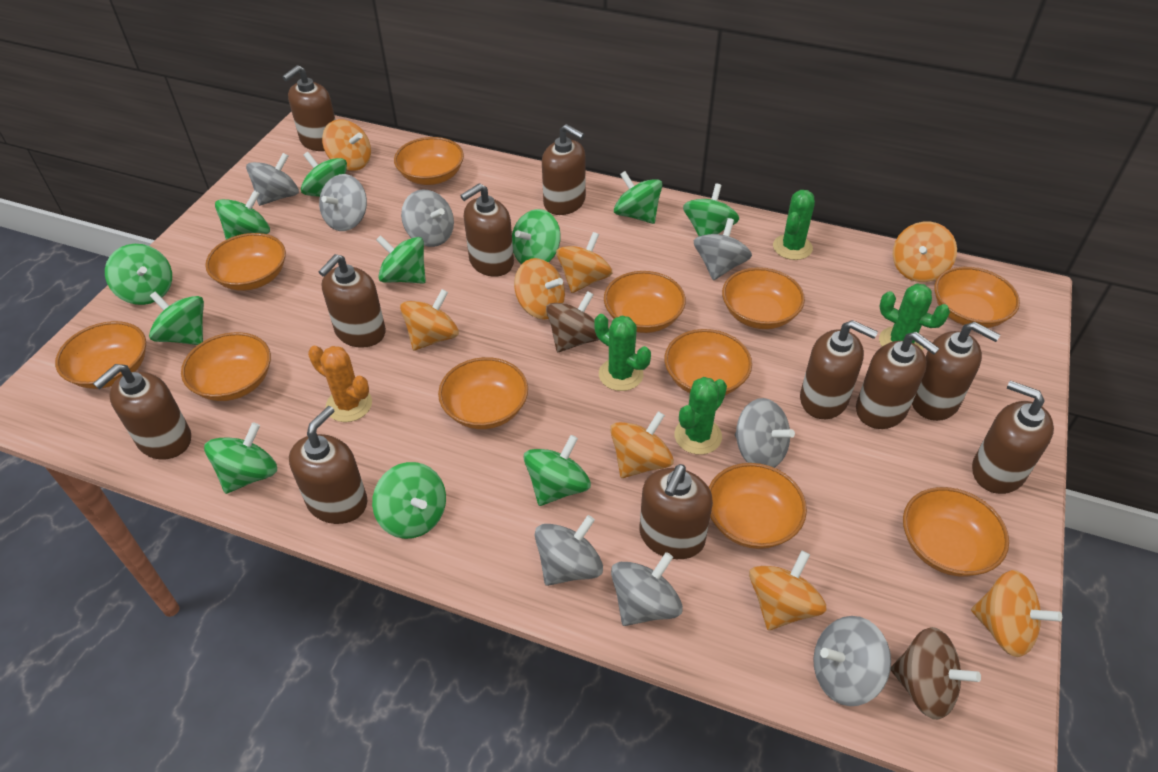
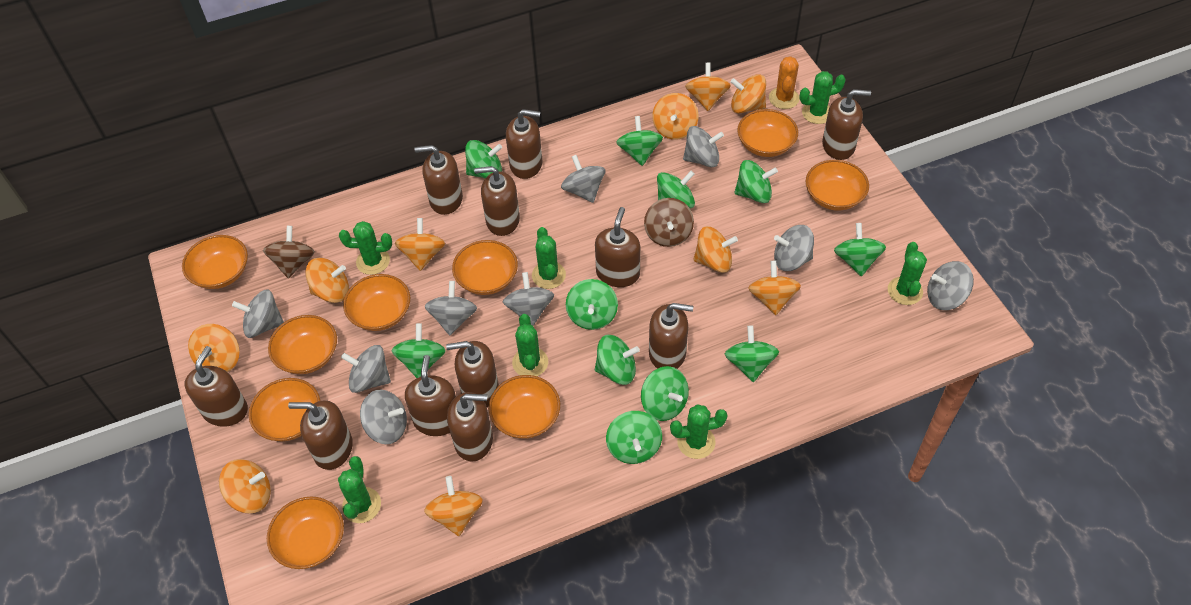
green cactus: 4 -> 7
grey spinning top: 8 -> 9
orange bowl: 11 -> 9
orange spinning top: 8 -> 10

